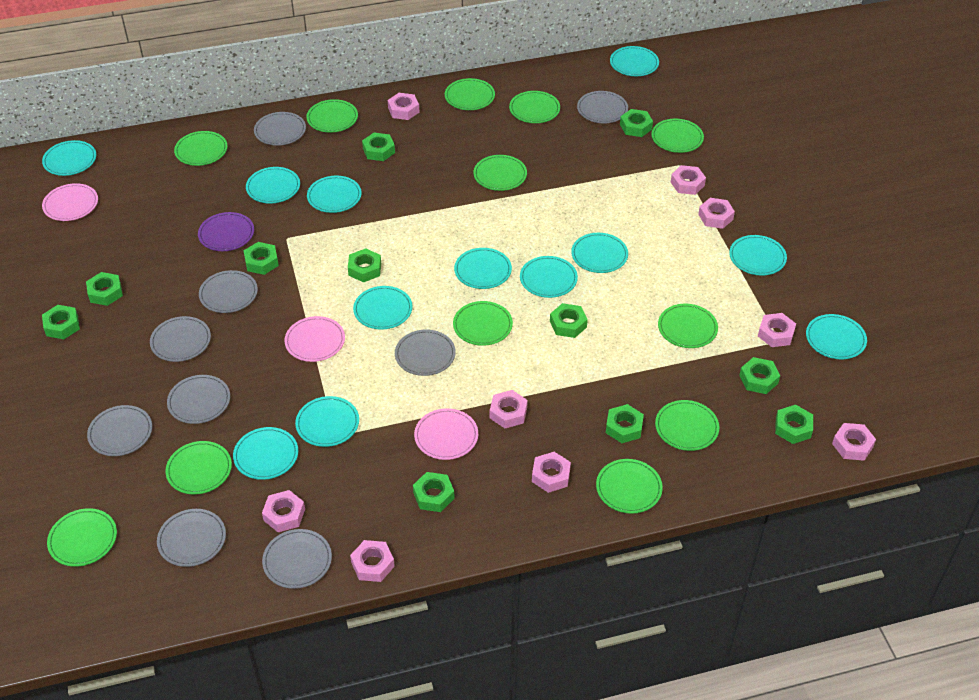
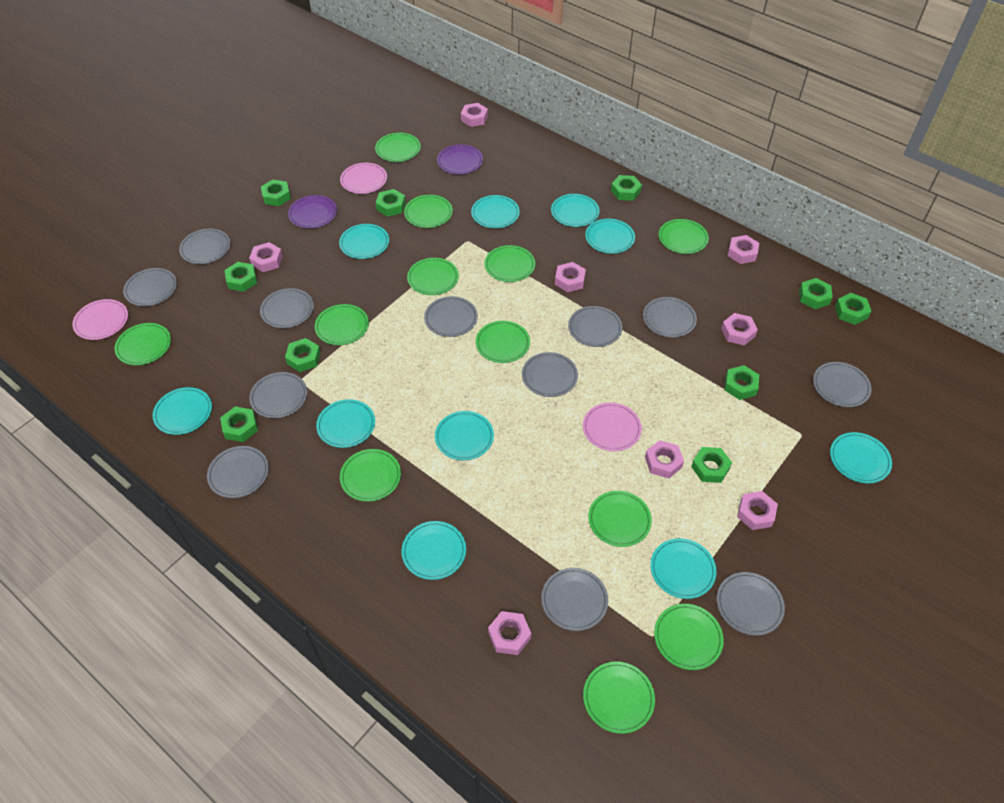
green nut: 11 -> 10
grey plate: 9 -> 12
pink nut: 9 -> 8
purple plate: 1 -> 2
turquoise plate: 12 -> 10

